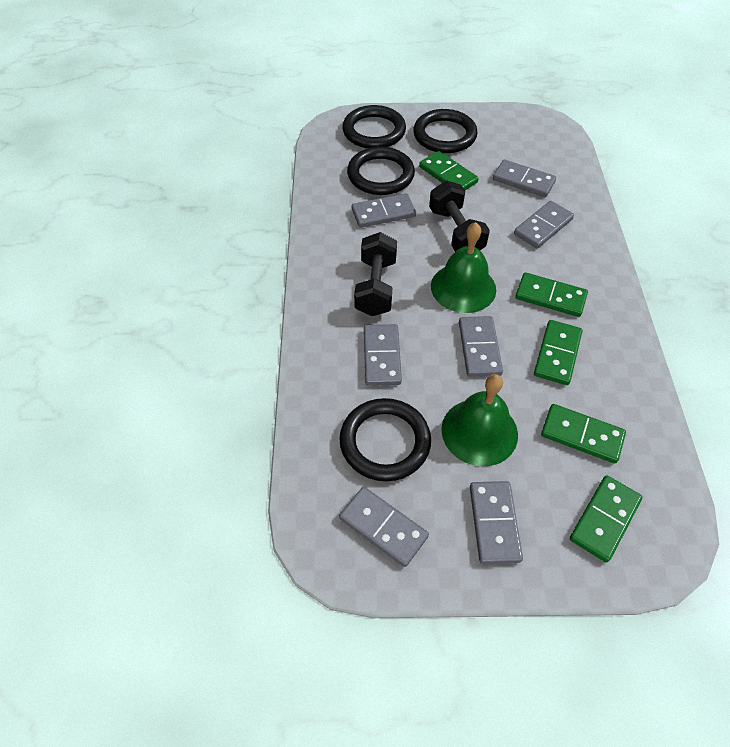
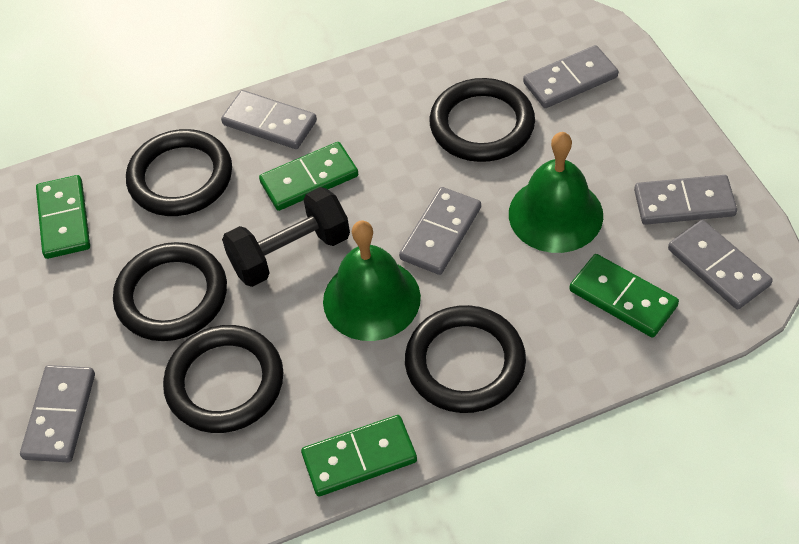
black dumbbell: 2 -> 1
black ring: 4 -> 5
green domino: 5 -> 4
grey domino: 7 -> 6

